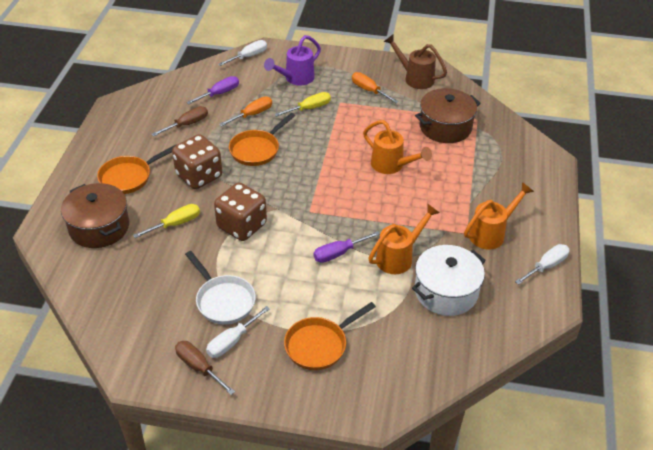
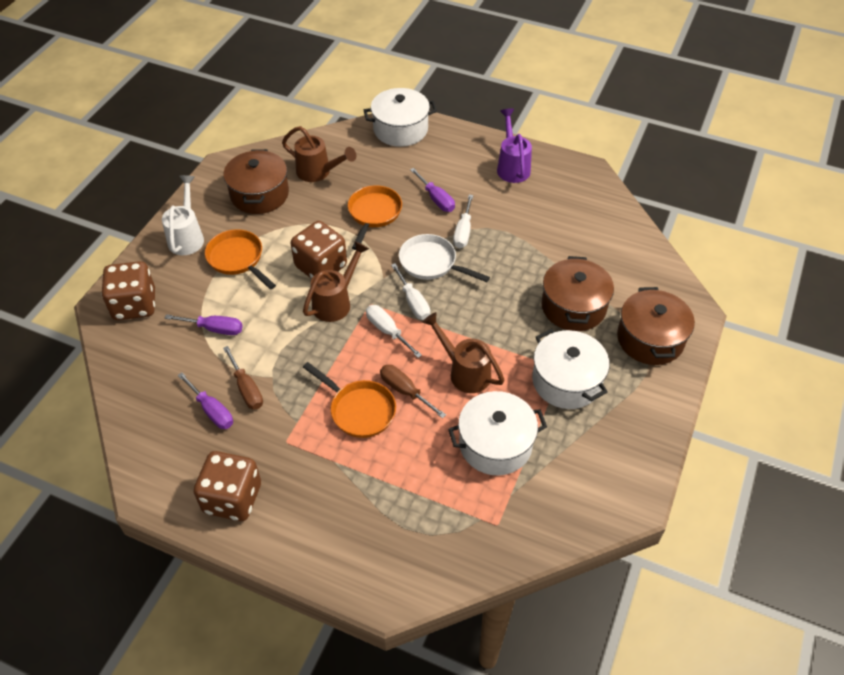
brown dice: 2 -> 3
brown pot: 2 -> 3
brown watering can: 1 -> 3
orange screwdriver: 2 -> 0
orange watering can: 3 -> 0
purple screwdriver: 2 -> 3
white pot: 1 -> 3
white watering can: 0 -> 1
yellow screwdriver: 2 -> 0

